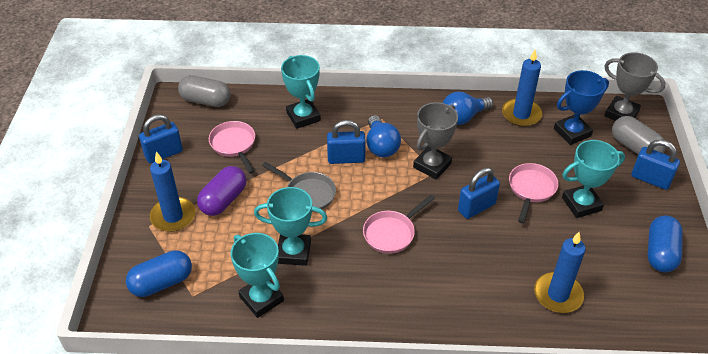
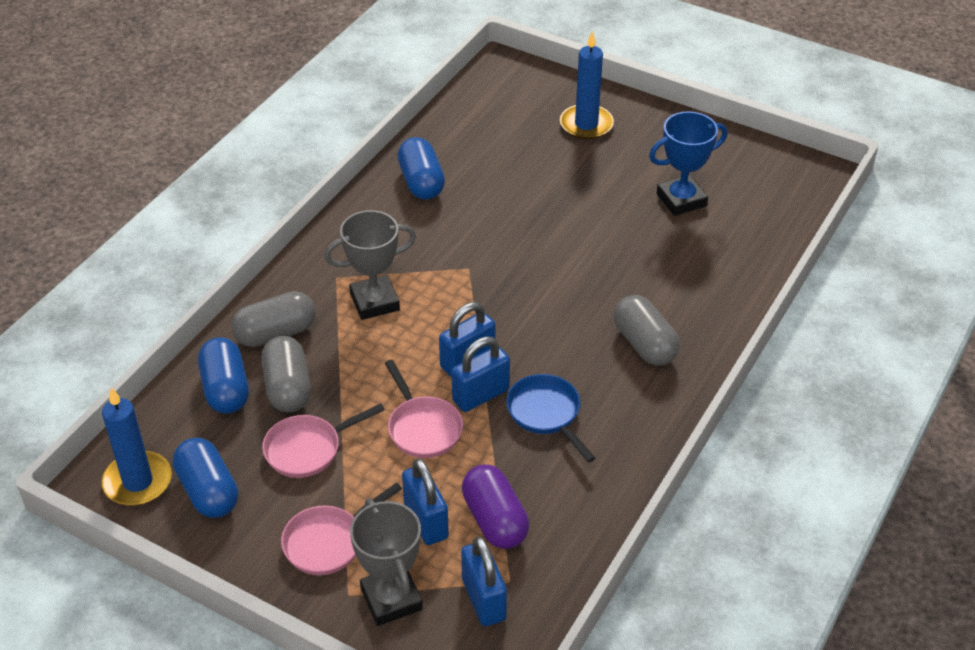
blue candle: 3 -> 2
blue capsule: 2 -> 3
blue light bulb: 2 -> 0
blue pan: 0 -> 1
grey capsule: 2 -> 3
grey pan: 1 -> 0
turquoise trophy: 4 -> 0

